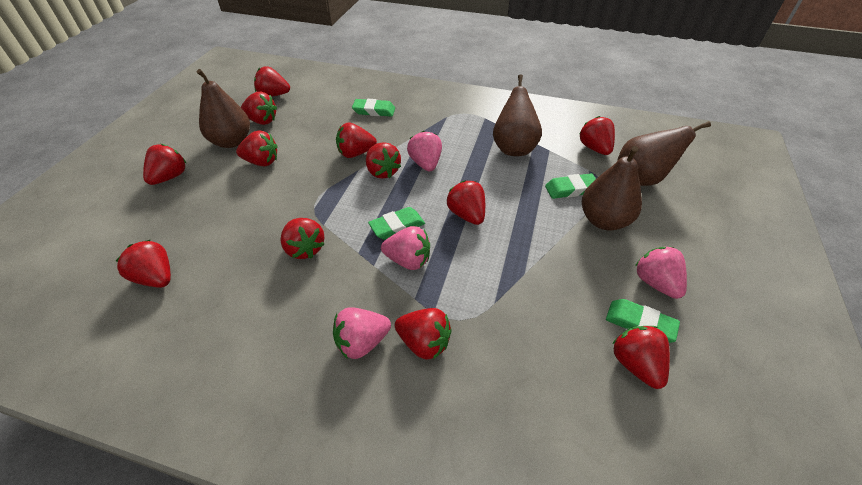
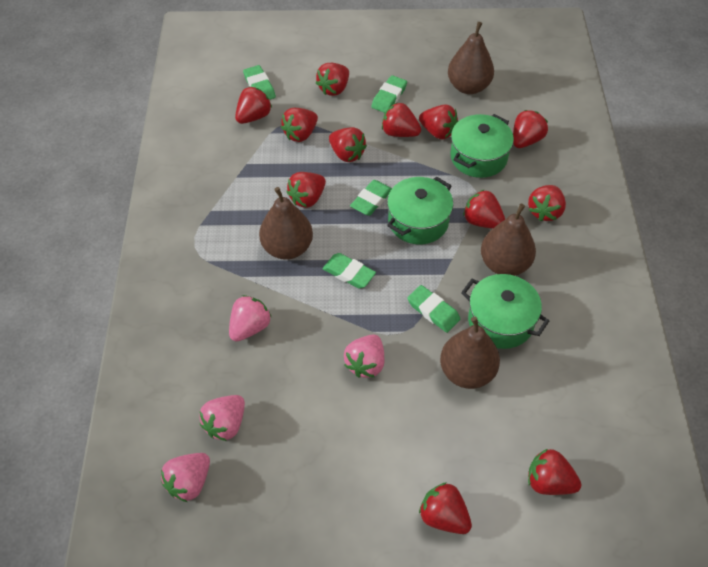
green eraser: 4 -> 5
green pot: 0 -> 3

